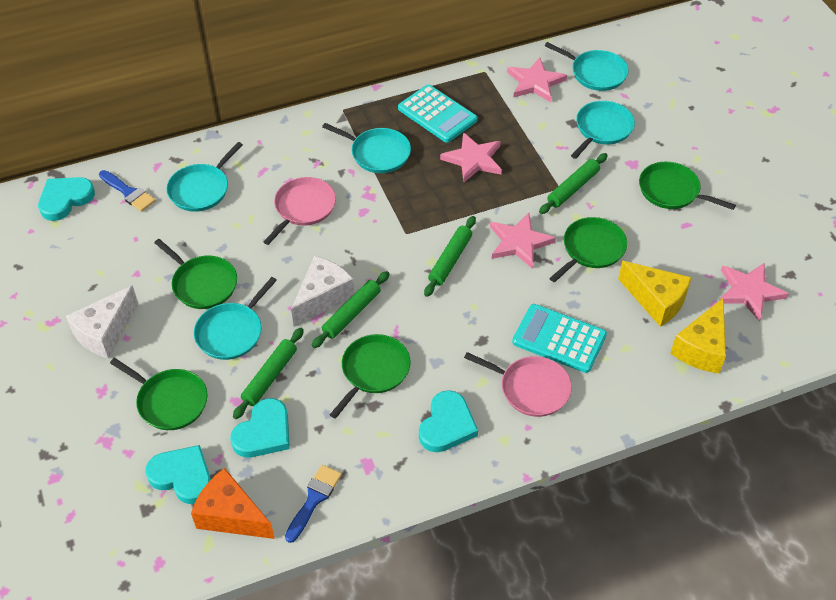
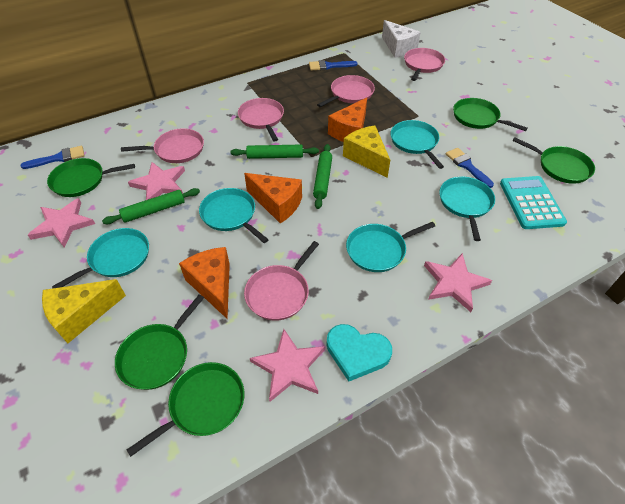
blue brush: 2 -> 3
green rolling pin: 4 -> 3
orange cheese: 1 -> 3
pink pan: 2 -> 5
turquoise calculator: 2 -> 1
turquoise heart: 4 -> 1
white cheese: 2 -> 1

